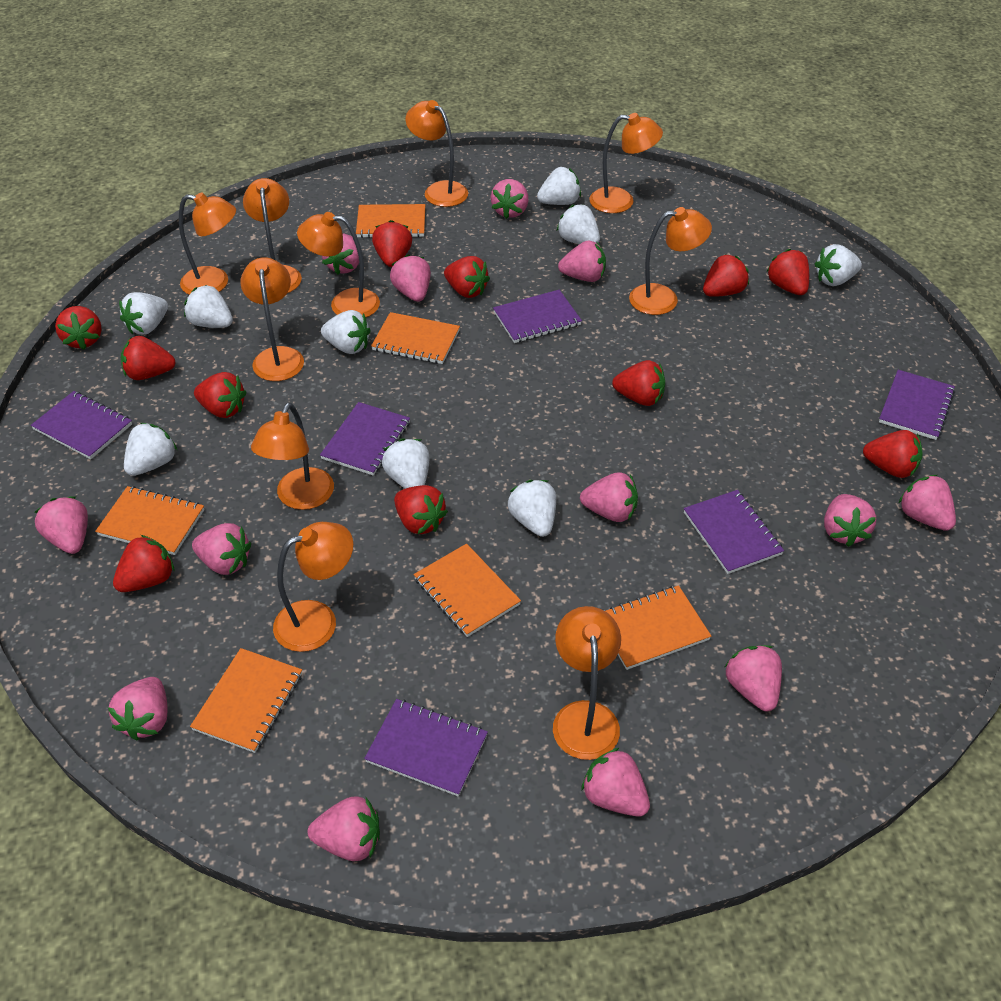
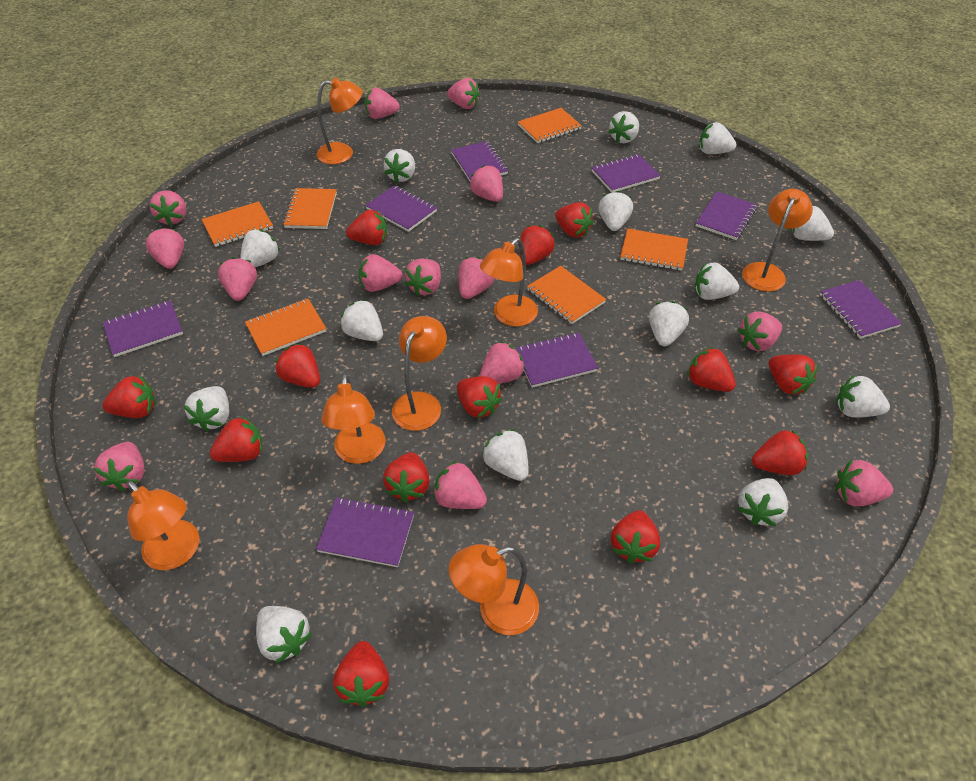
orange lamp: 10 -> 7
pink strawberry: 13 -> 14
purple notebook: 6 -> 8
red strawberry: 11 -> 13
white strawberry: 9 -> 14

